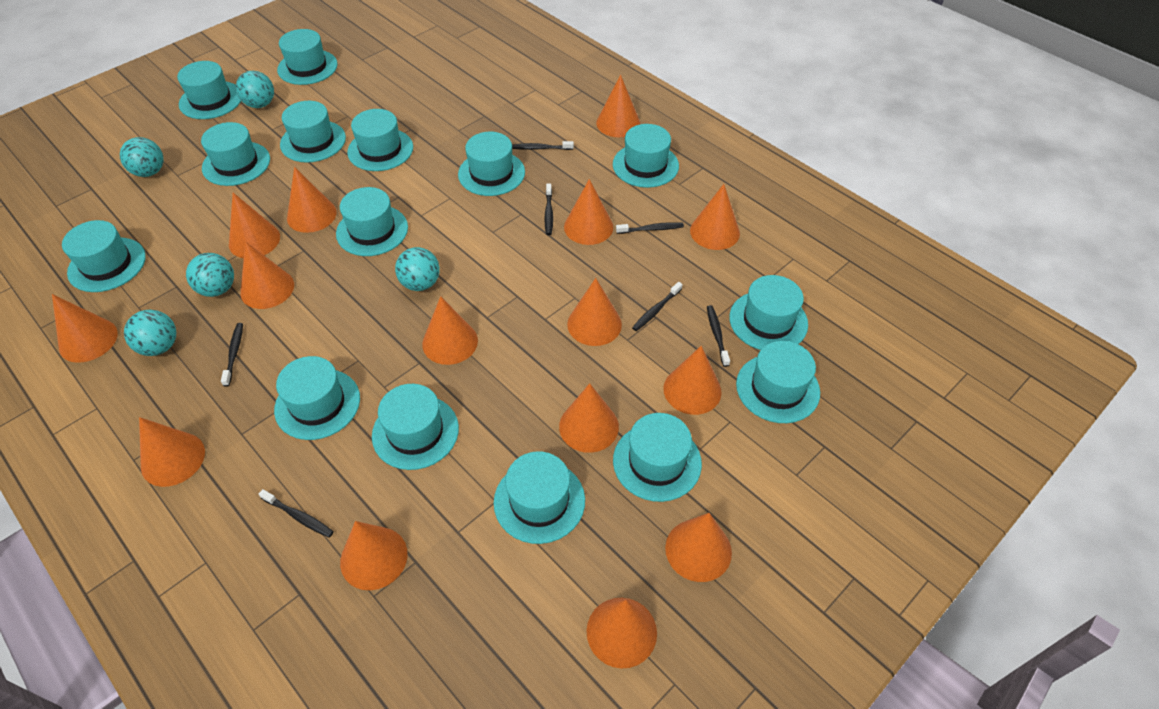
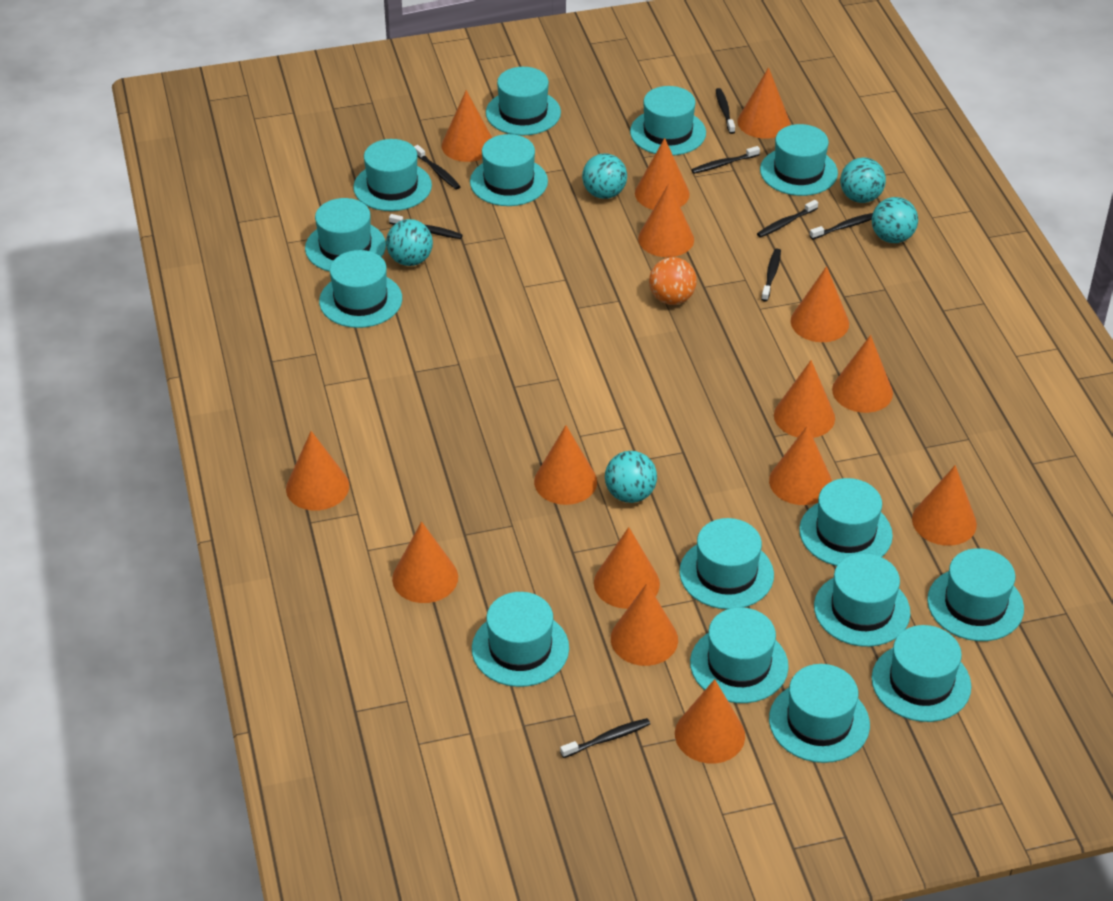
black toothbrush: 7 -> 8
orange ball: 0 -> 1

